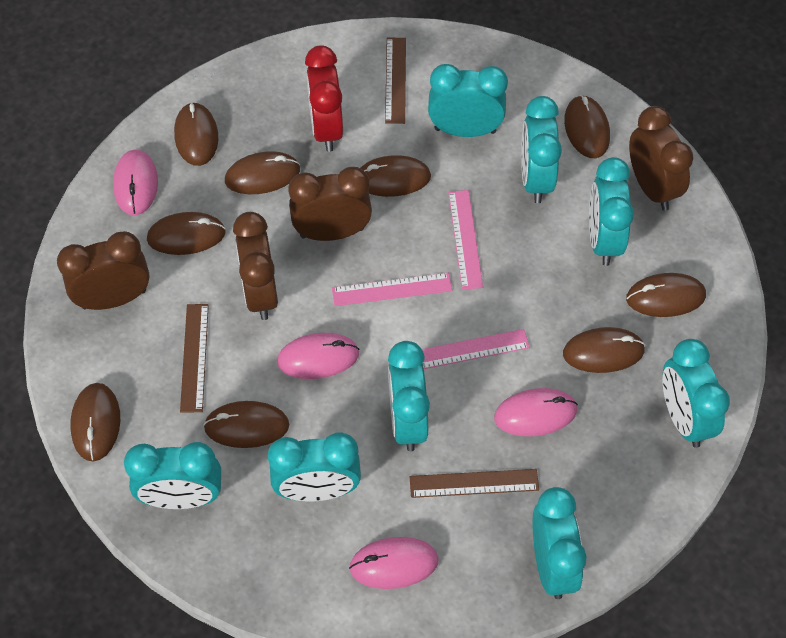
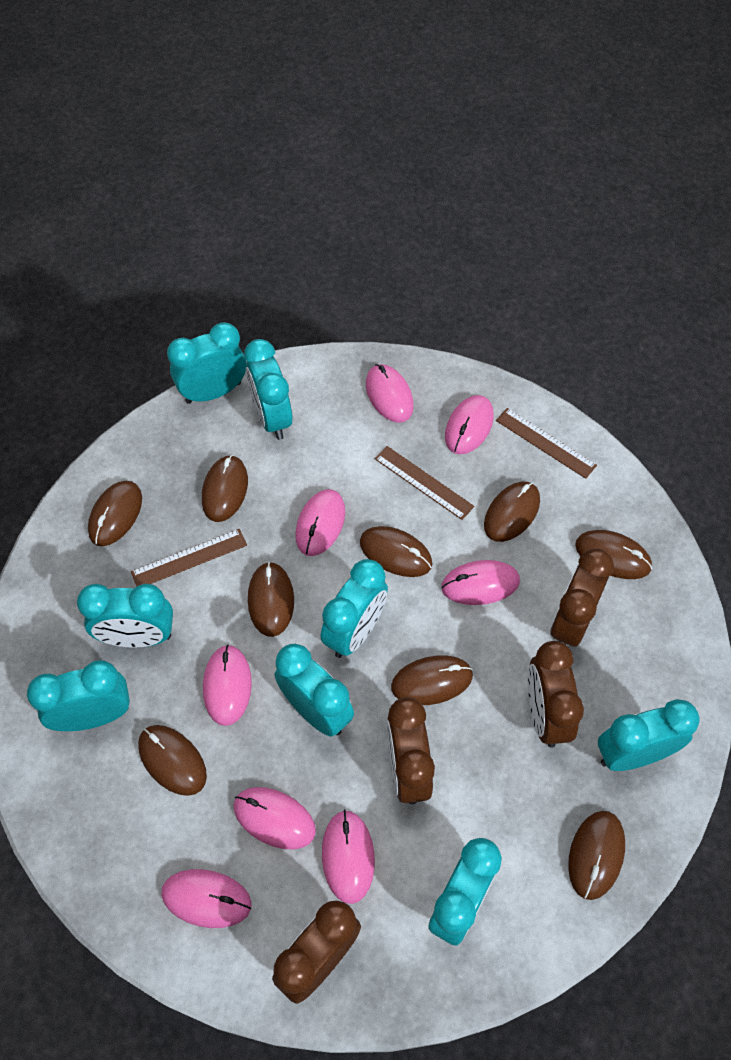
pink mouse: 4 -> 8
pink ruler: 3 -> 0
red clock: 1 -> 0

